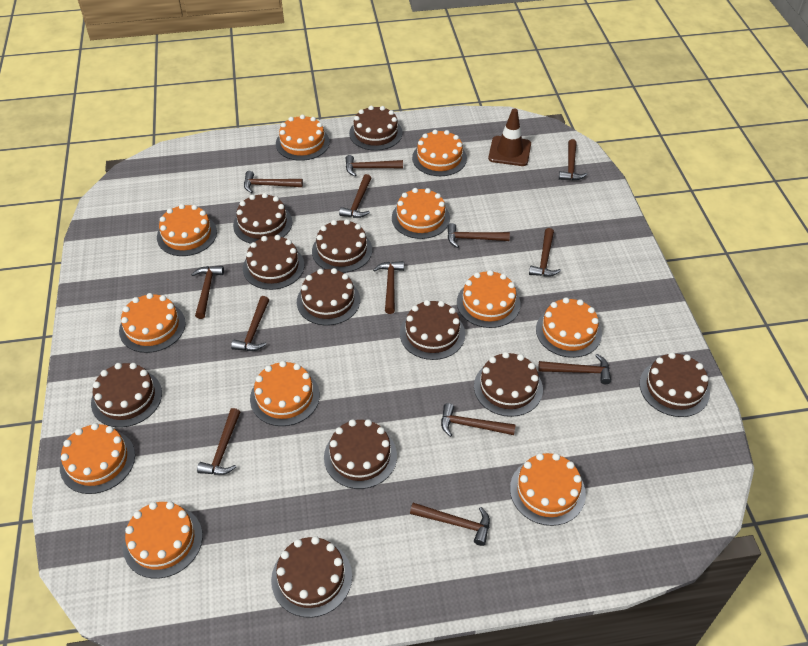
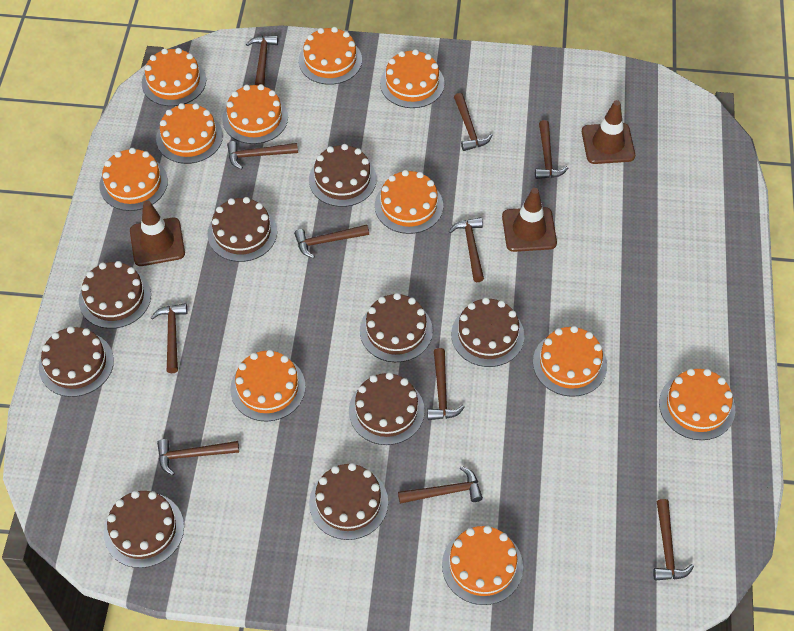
brown cake: 11 -> 9
brown hammer: 13 -> 11
brown traffic cone: 1 -> 3

